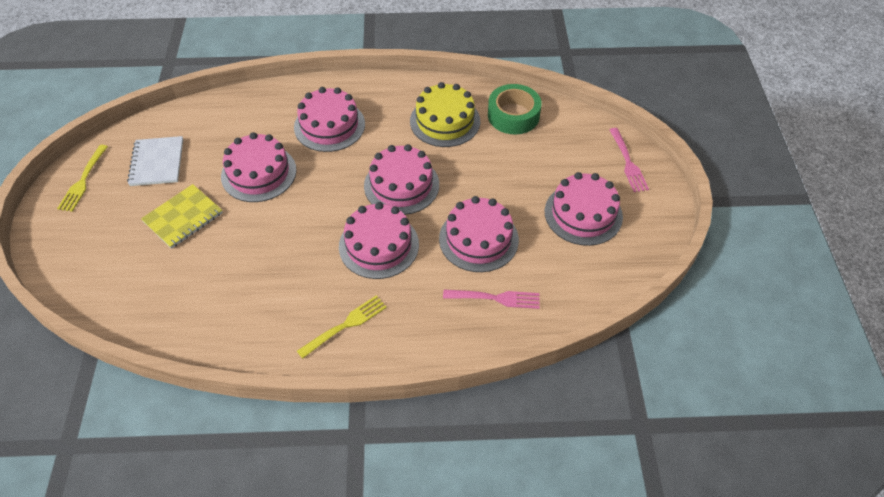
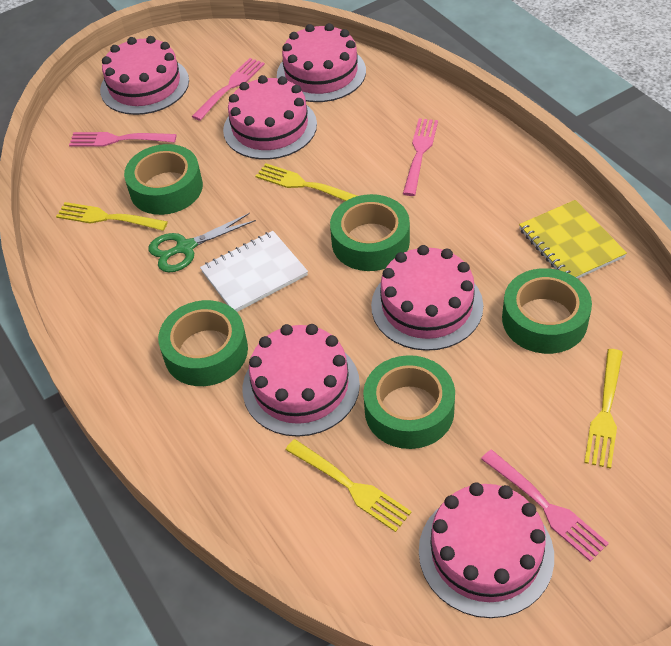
green scissors: 0 -> 1
green tape: 1 -> 5
pink fork: 2 -> 4
yellow cake: 1 -> 0
yellow fork: 2 -> 4

